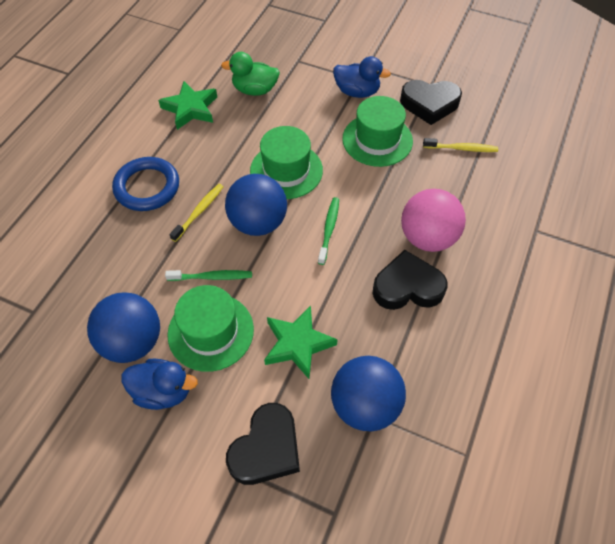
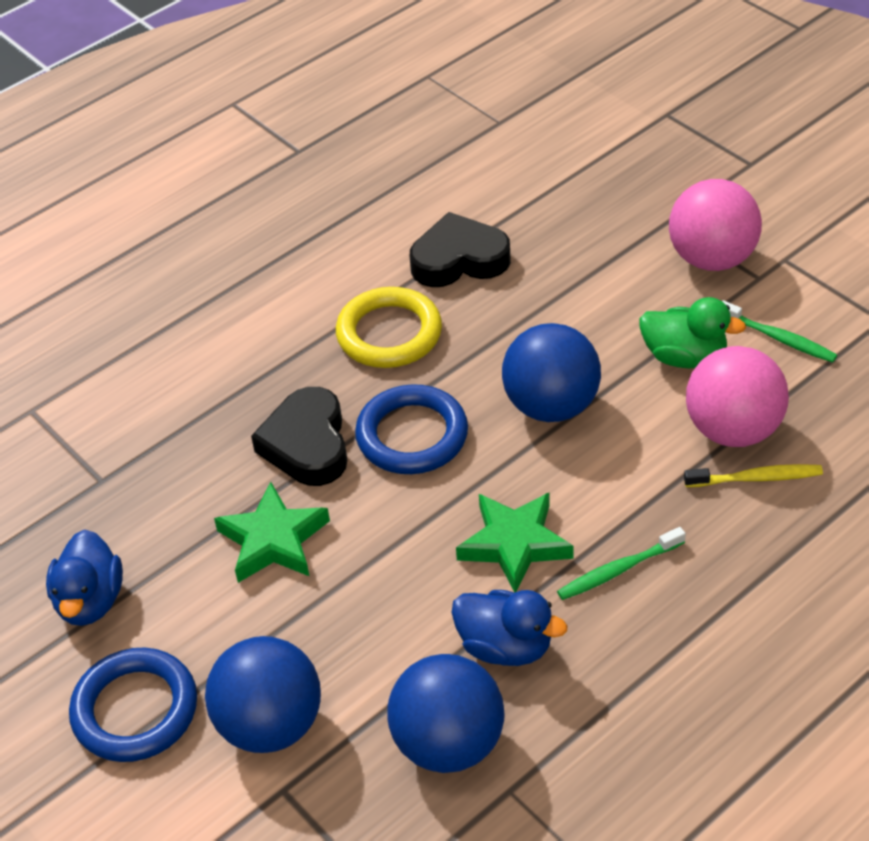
black heart: 3 -> 2
blue ring: 1 -> 2
green hat: 3 -> 0
pink ball: 1 -> 2
yellow ring: 0 -> 1
yellow toothbrush: 2 -> 1

